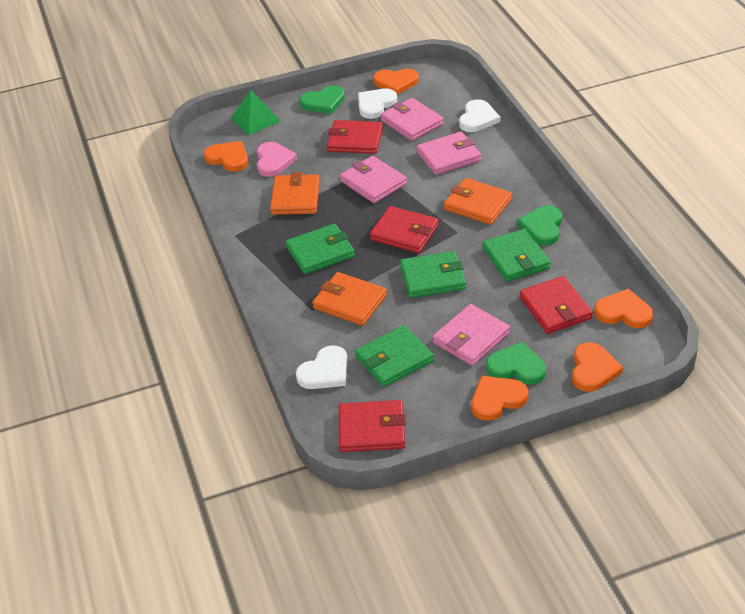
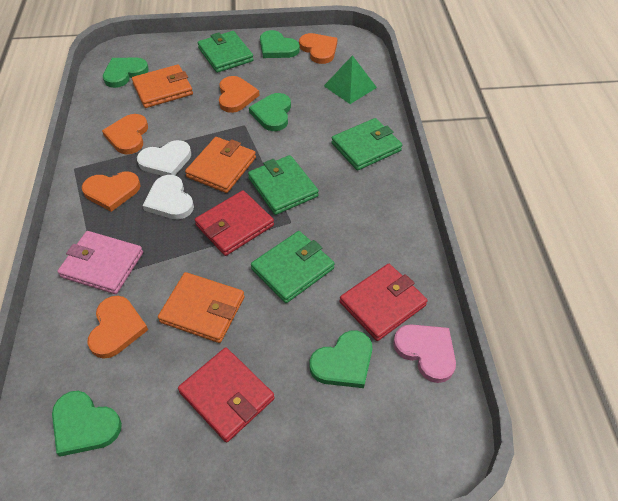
green heart: 3 -> 5
pink wallet: 4 -> 1
red wallet: 4 -> 3
white heart: 3 -> 2

